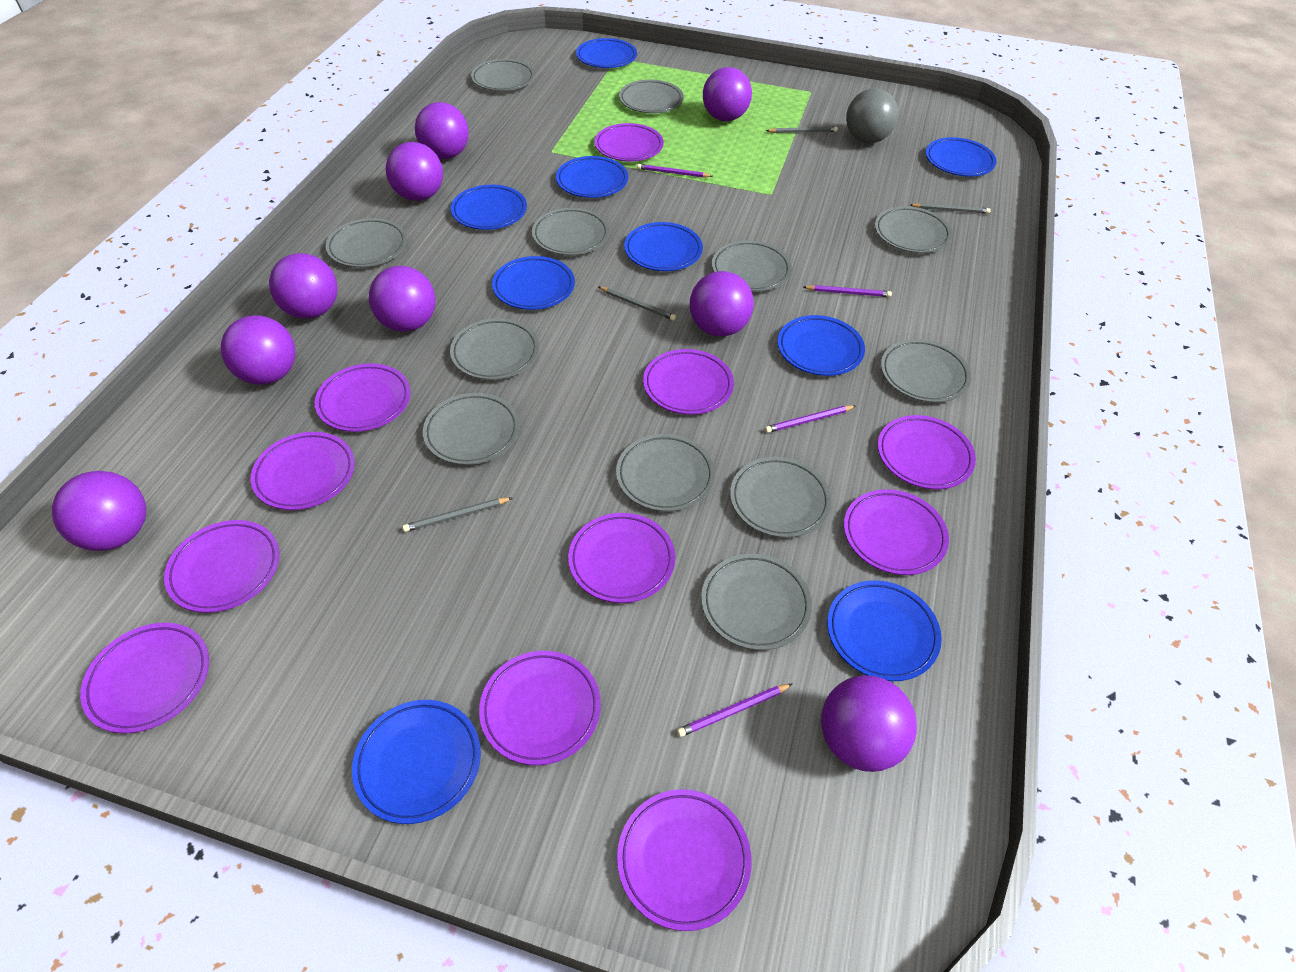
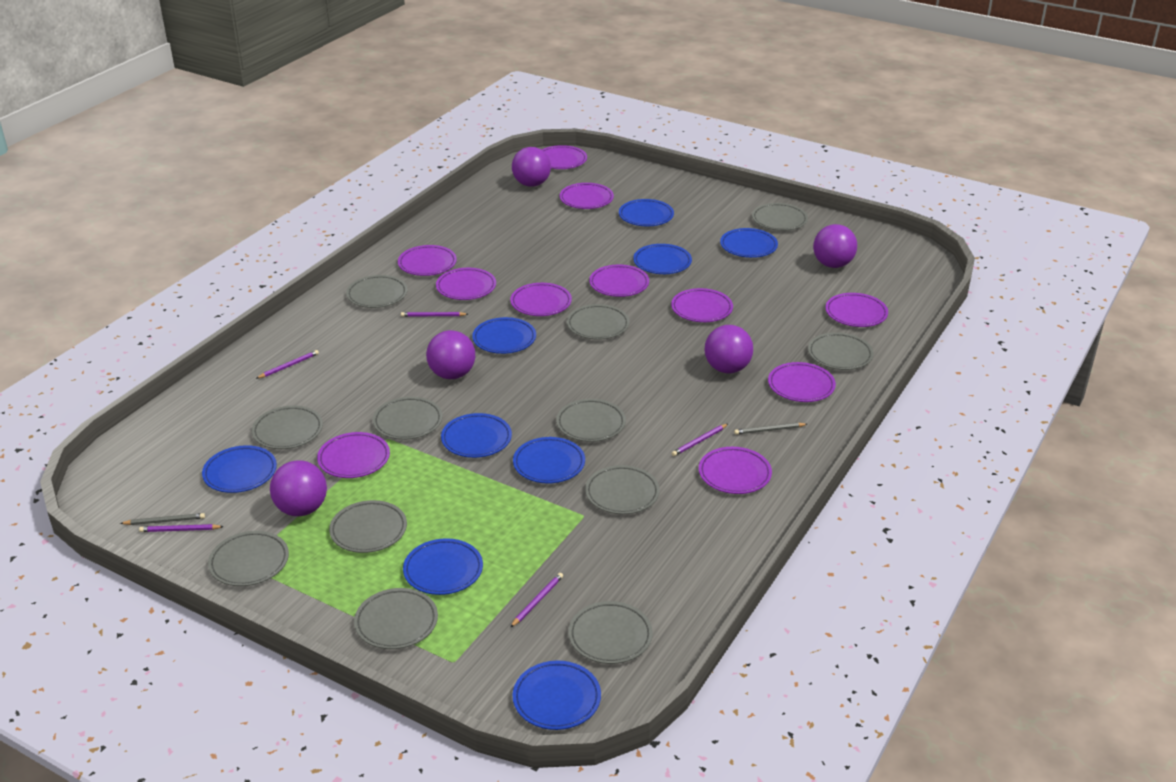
grey ball: 1 -> 0
grey pencil: 4 -> 2
purple ball: 9 -> 5
purple pencil: 4 -> 5

